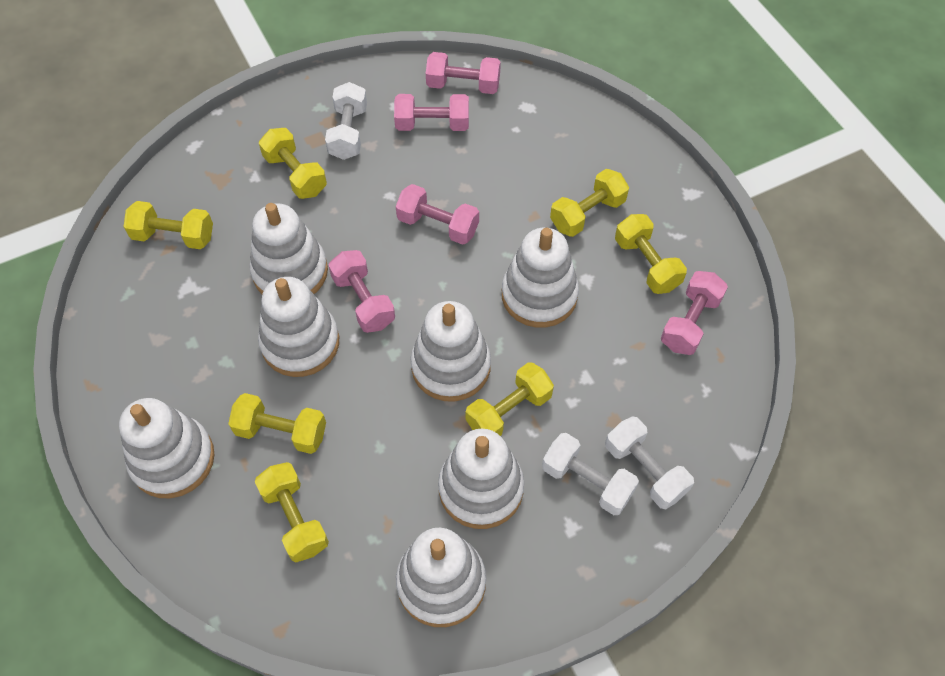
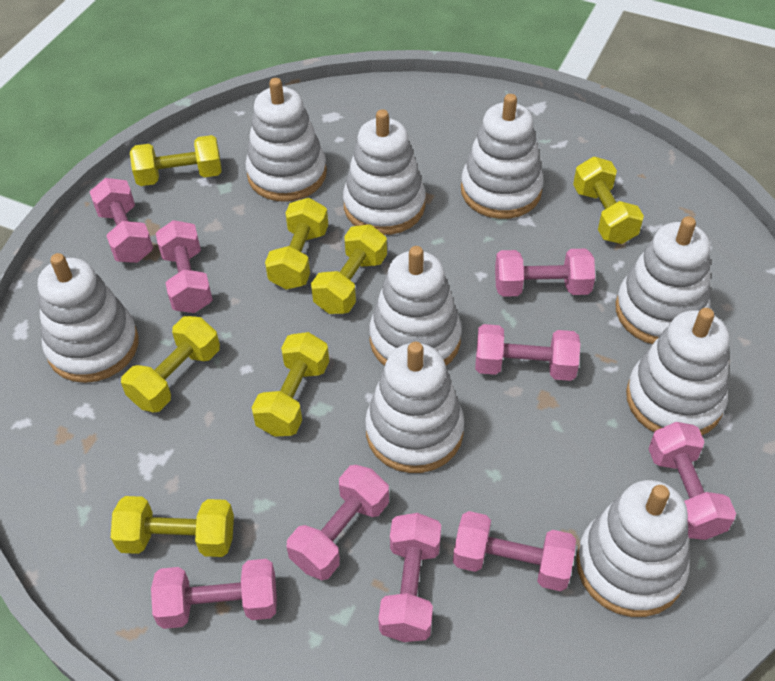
pink dumbbell: 5 -> 9
white dumbbell: 3 -> 0
white stacking toy: 7 -> 9

